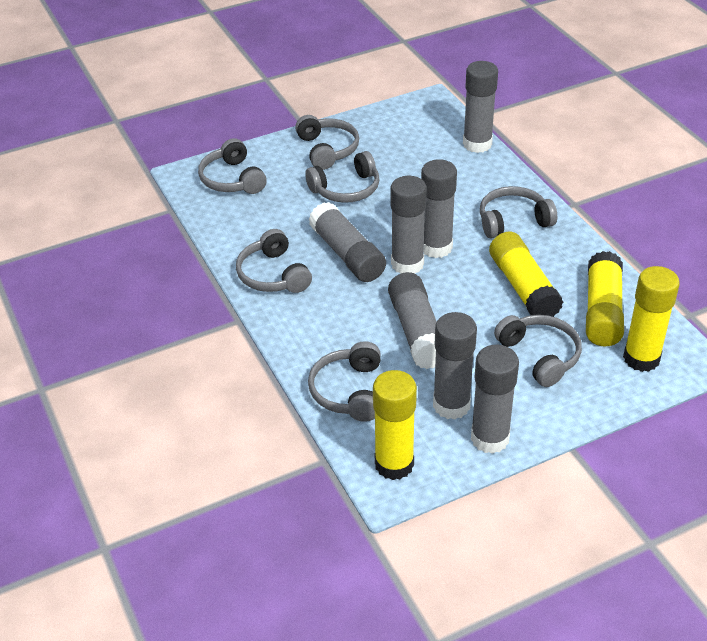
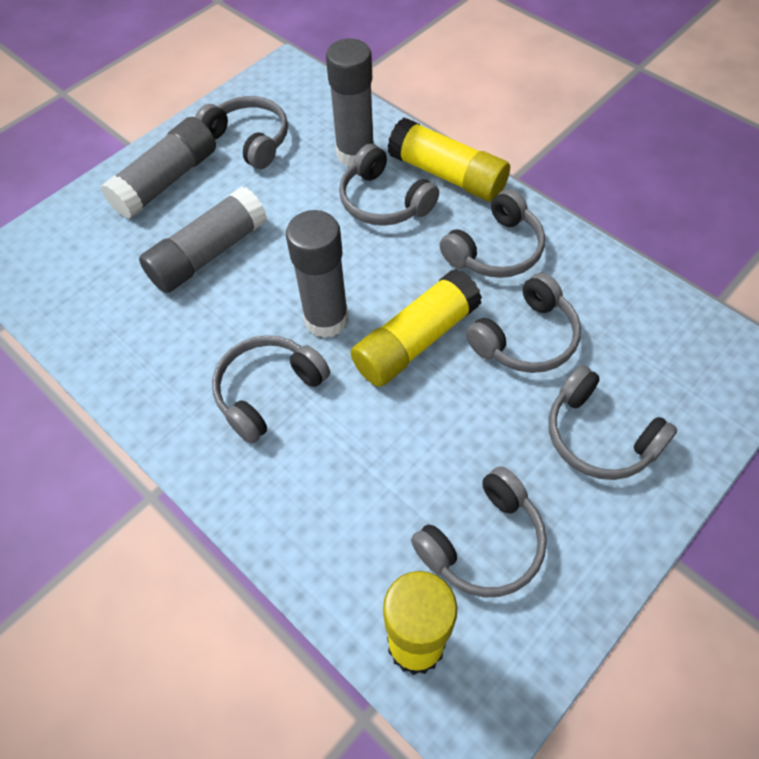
grey glue stick: 7 -> 4
yellow glue stick: 4 -> 3

